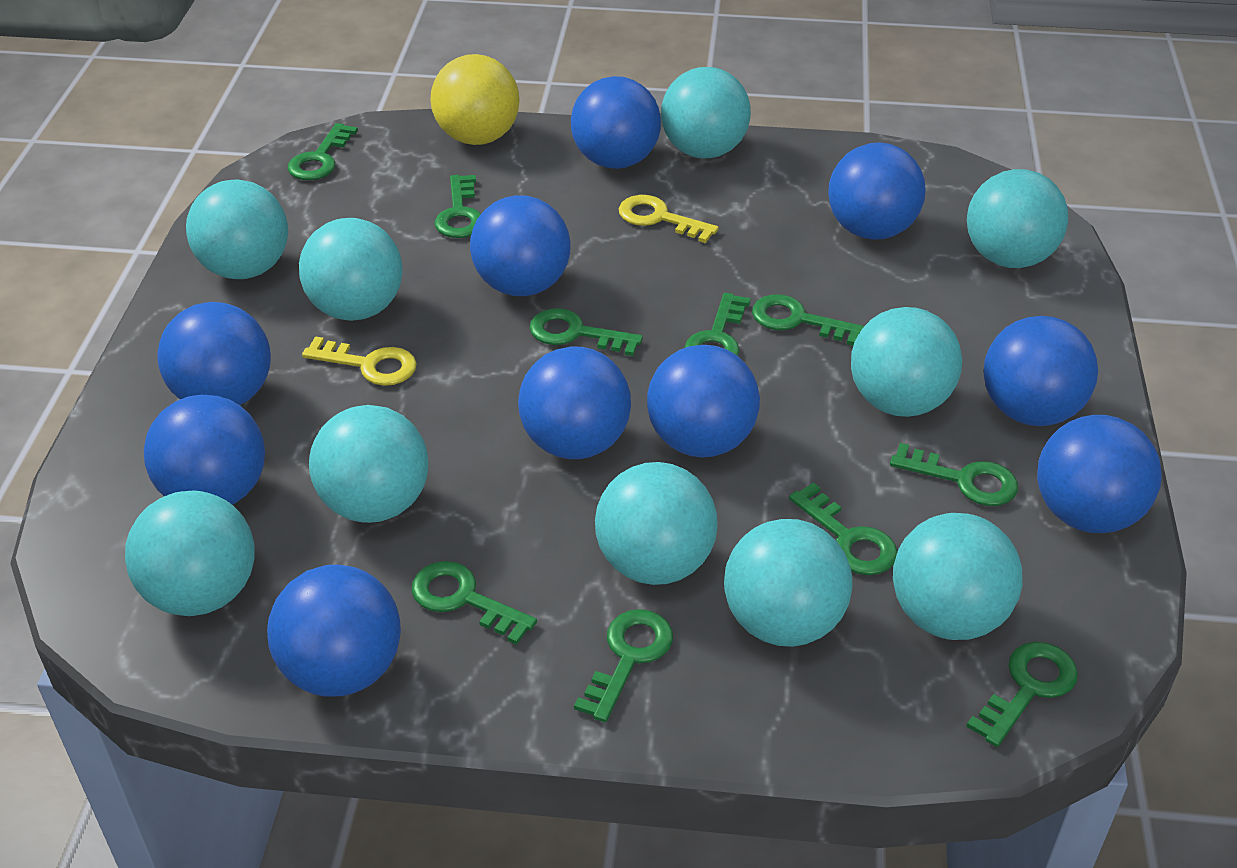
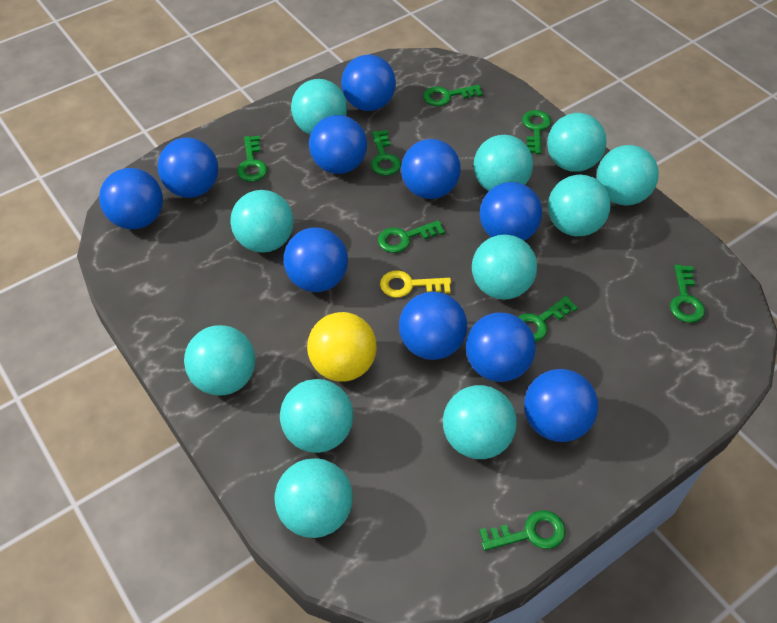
green key: 10 -> 8
turquoise ball: 10 -> 11
yellow key: 2 -> 1

